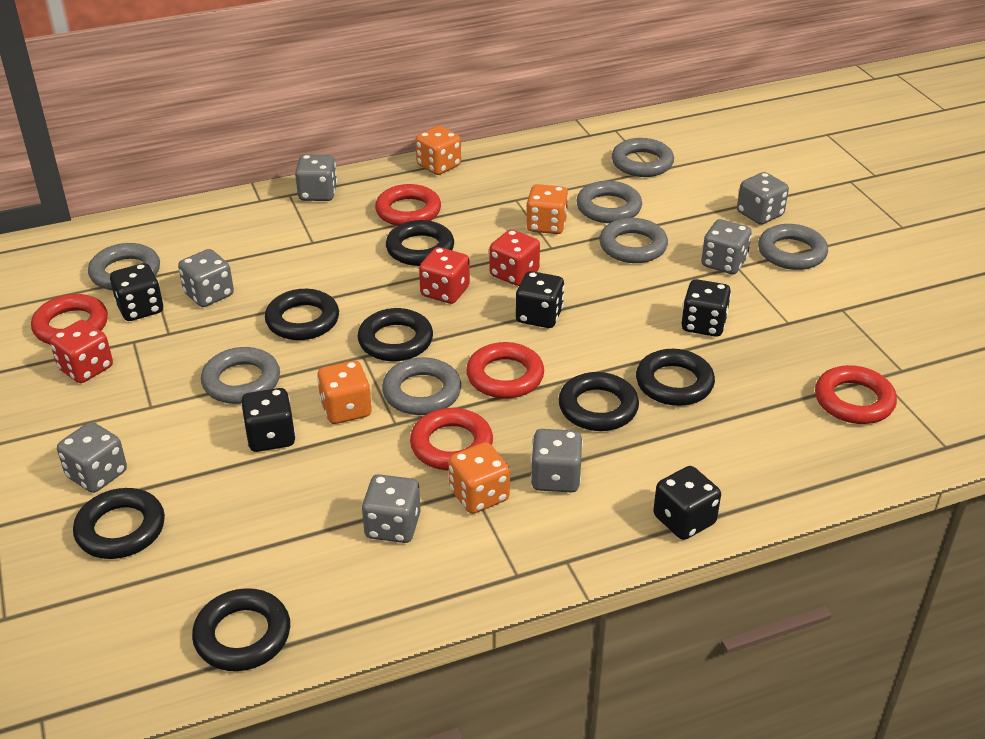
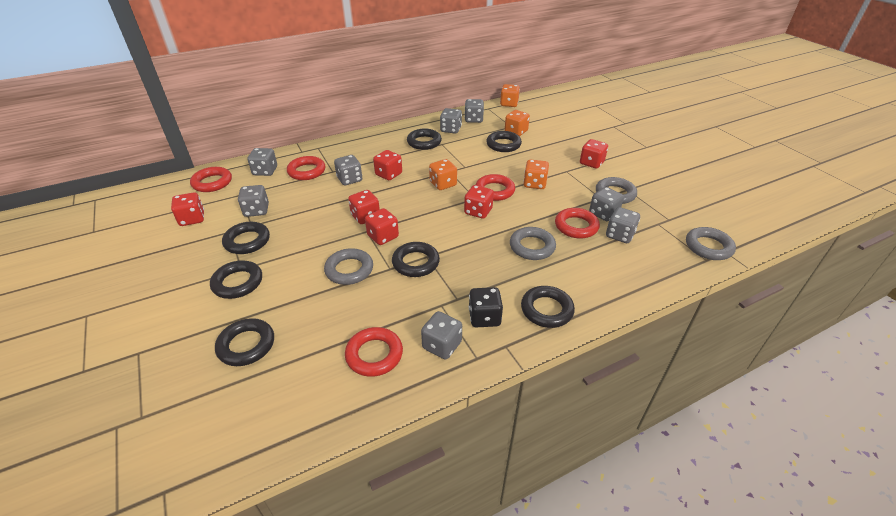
black dice: 5 -> 1
grey dice: 7 -> 8
grey ring: 7 -> 4
red dice: 3 -> 6

